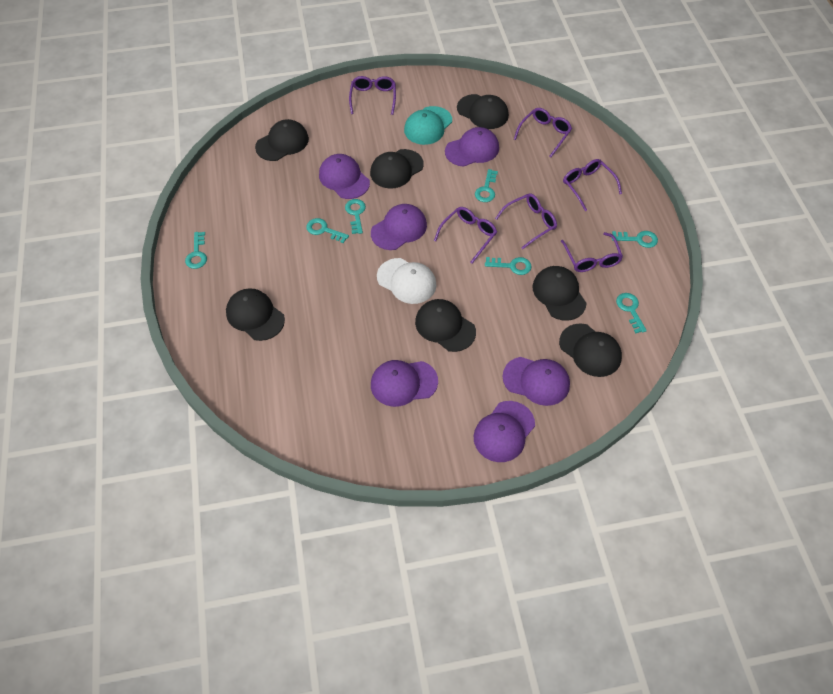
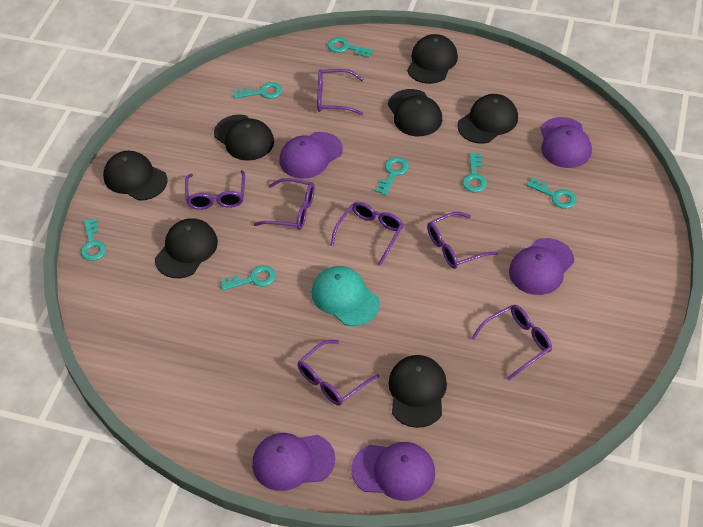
purple cap: 6 -> 5
purple glasses: 6 -> 7
white cap: 1 -> 0

